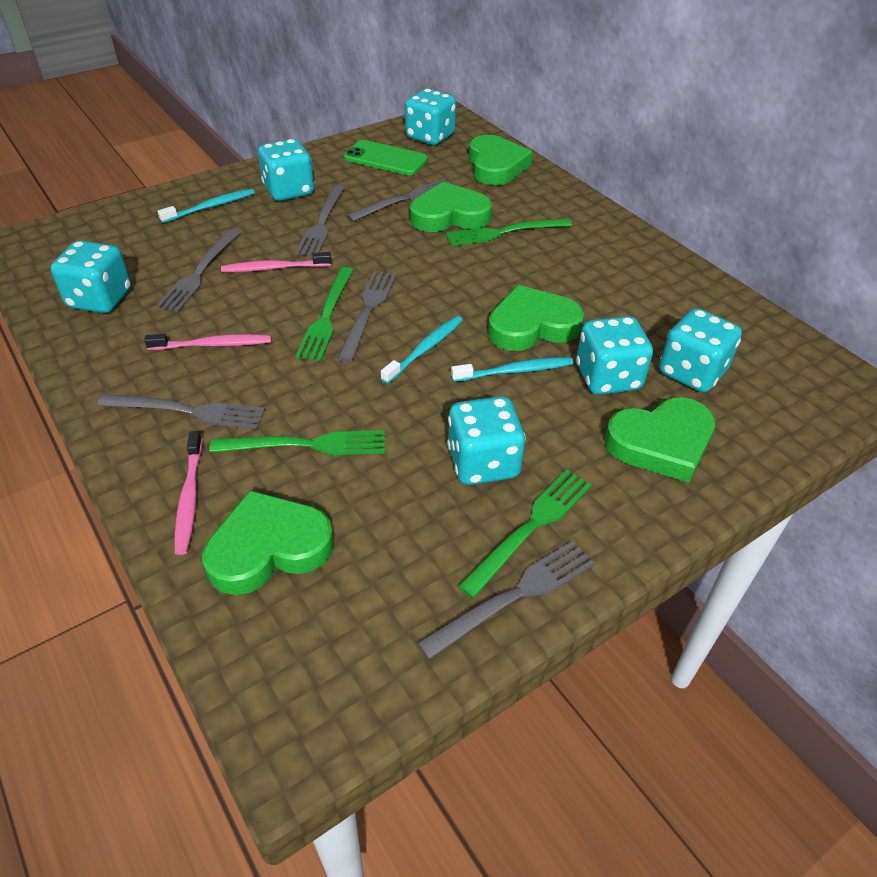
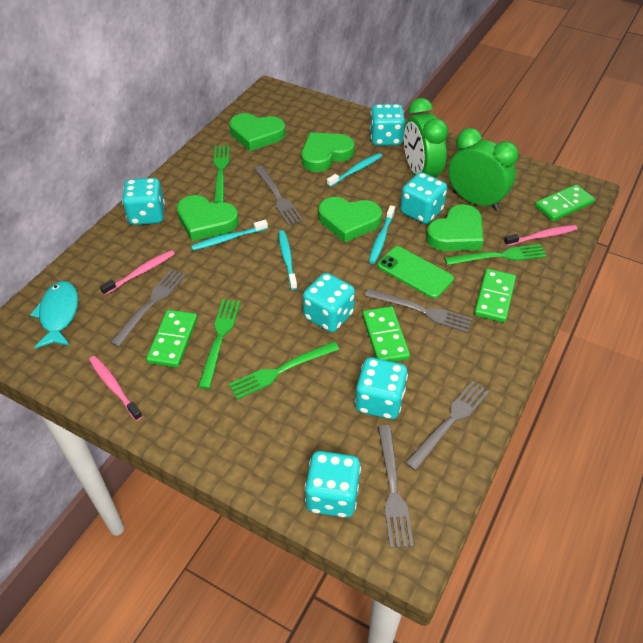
green clock: 0 -> 2
green domino: 0 -> 4
grey fork: 6 -> 5
turquoise fish: 0 -> 1
turquoise toothbrush: 3 -> 4

